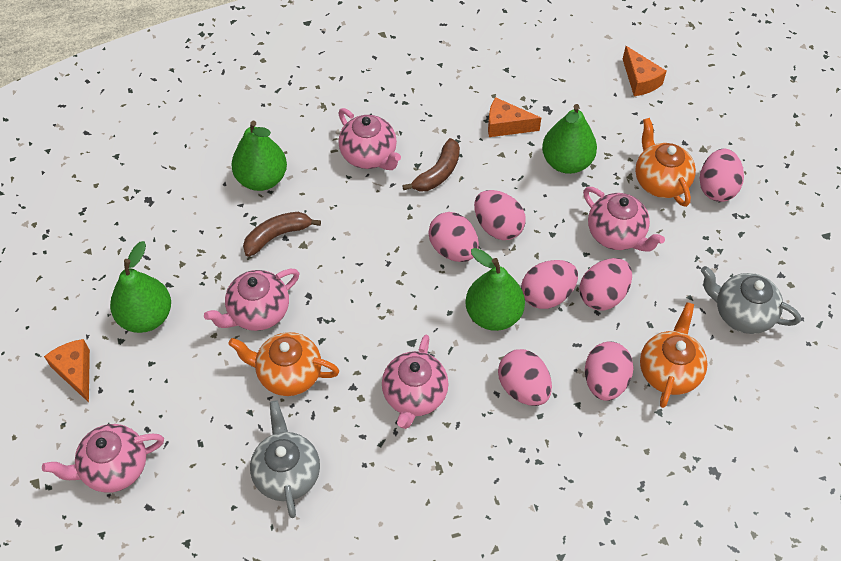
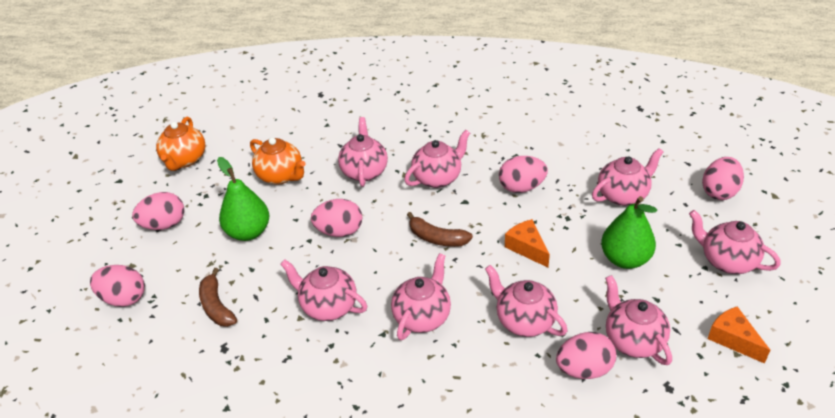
green pear: 4 -> 2
grey teapot: 2 -> 0
orange cheese: 3 -> 2
orange teapot: 3 -> 2
pink egg: 7 -> 6
pink teapot: 5 -> 8

